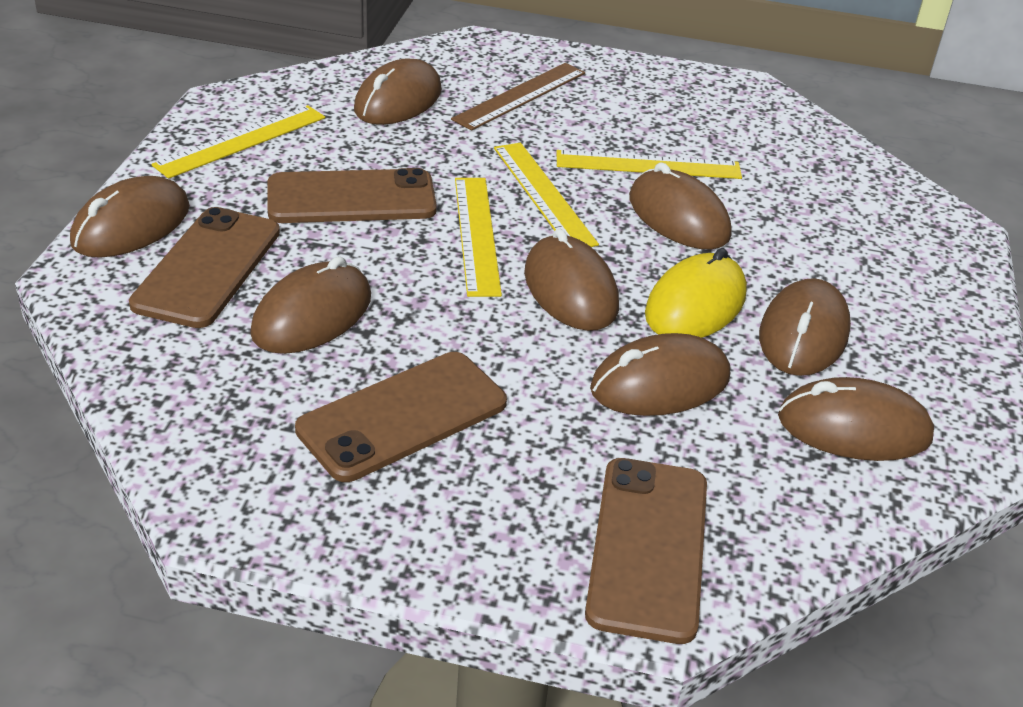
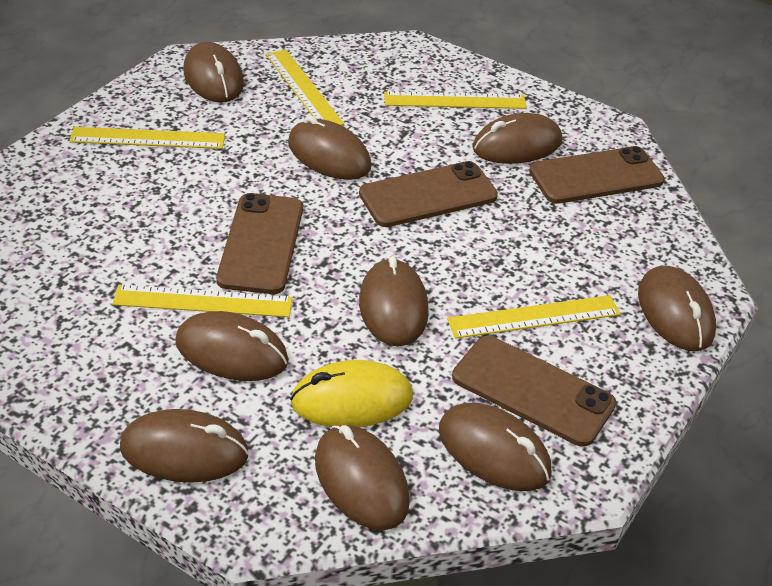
brown mouse: 8 -> 9
brown ruler: 1 -> 0
yellow ruler: 4 -> 5

